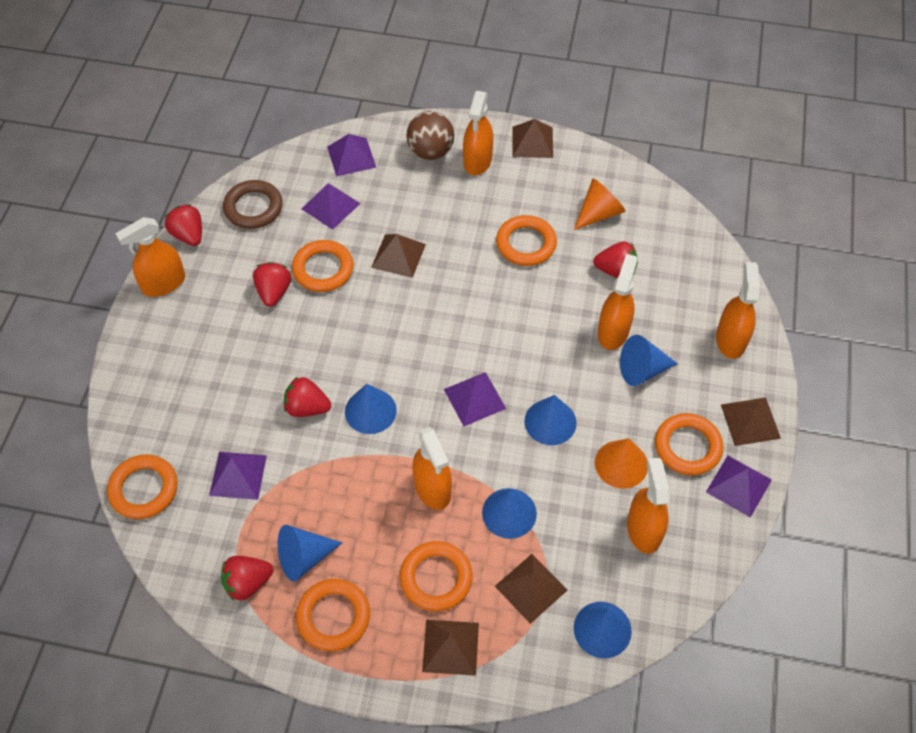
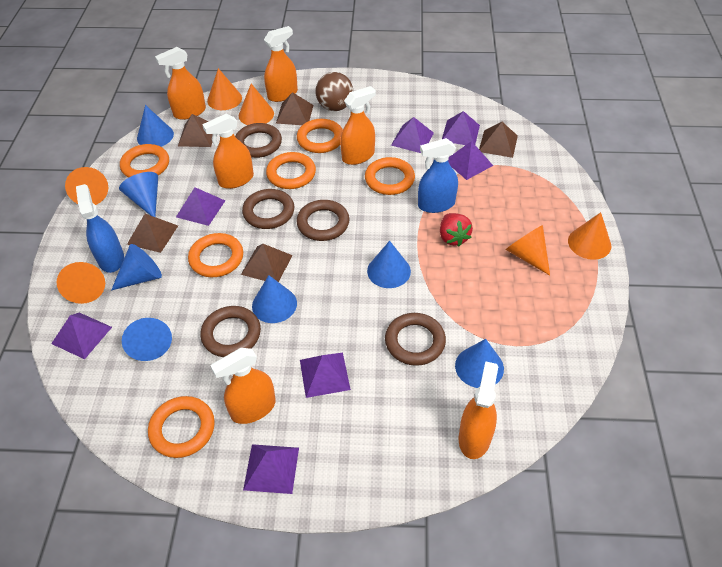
blue cone: 6 -> 7
blue spray bottle: 0 -> 2
brown ring: 1 -> 5
orange cone: 2 -> 6
purple pyramid: 5 -> 7
red strawberry: 5 -> 1

